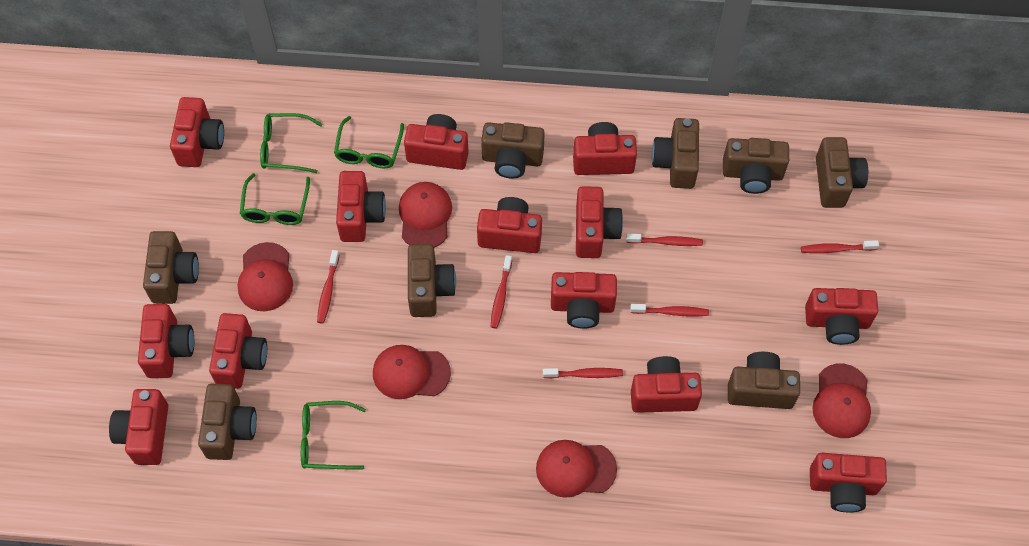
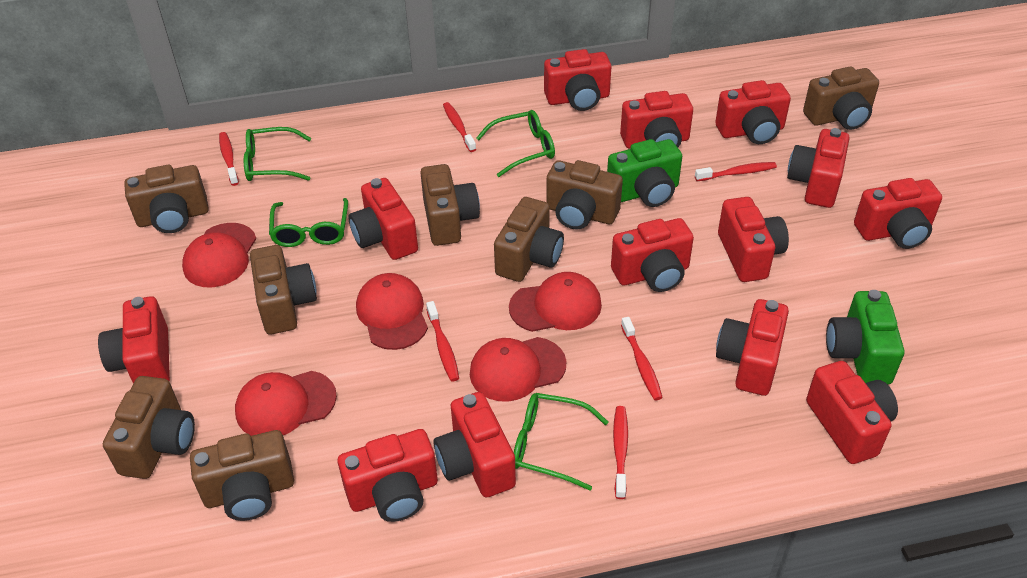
green camera: 0 -> 2

